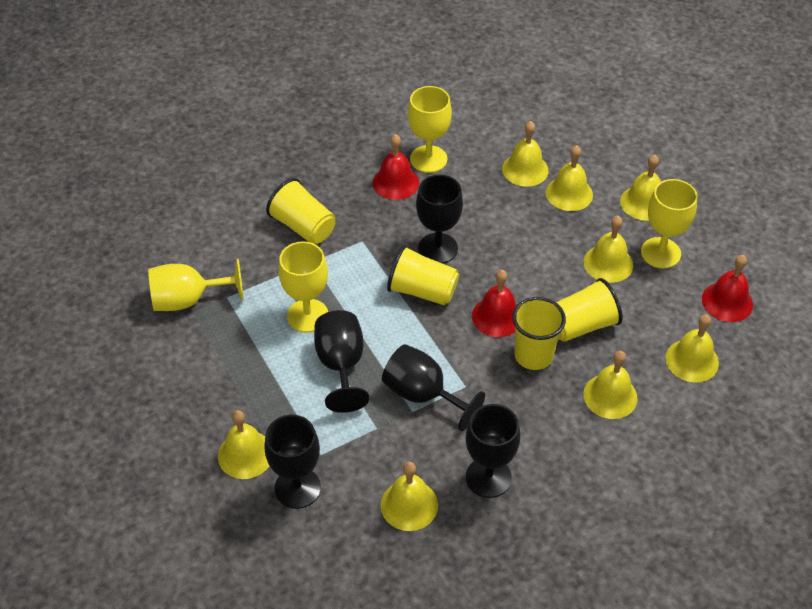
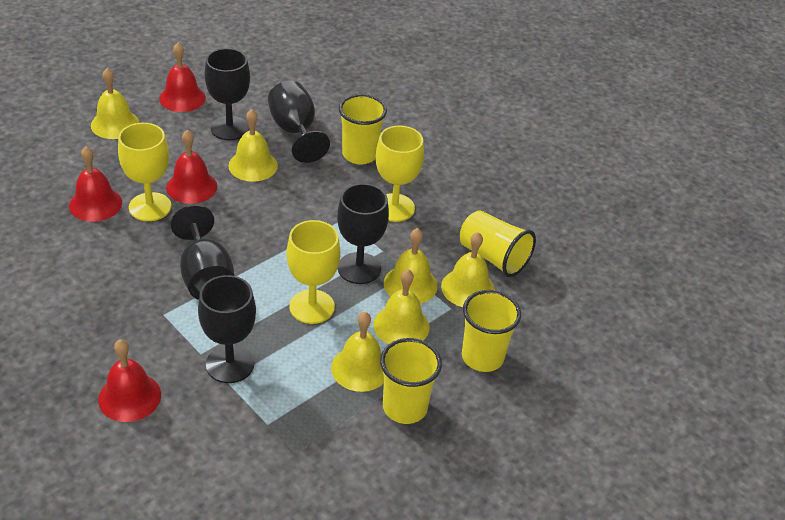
red bell: 3 -> 4
yellow bell: 8 -> 6
yellow goblet: 4 -> 3

